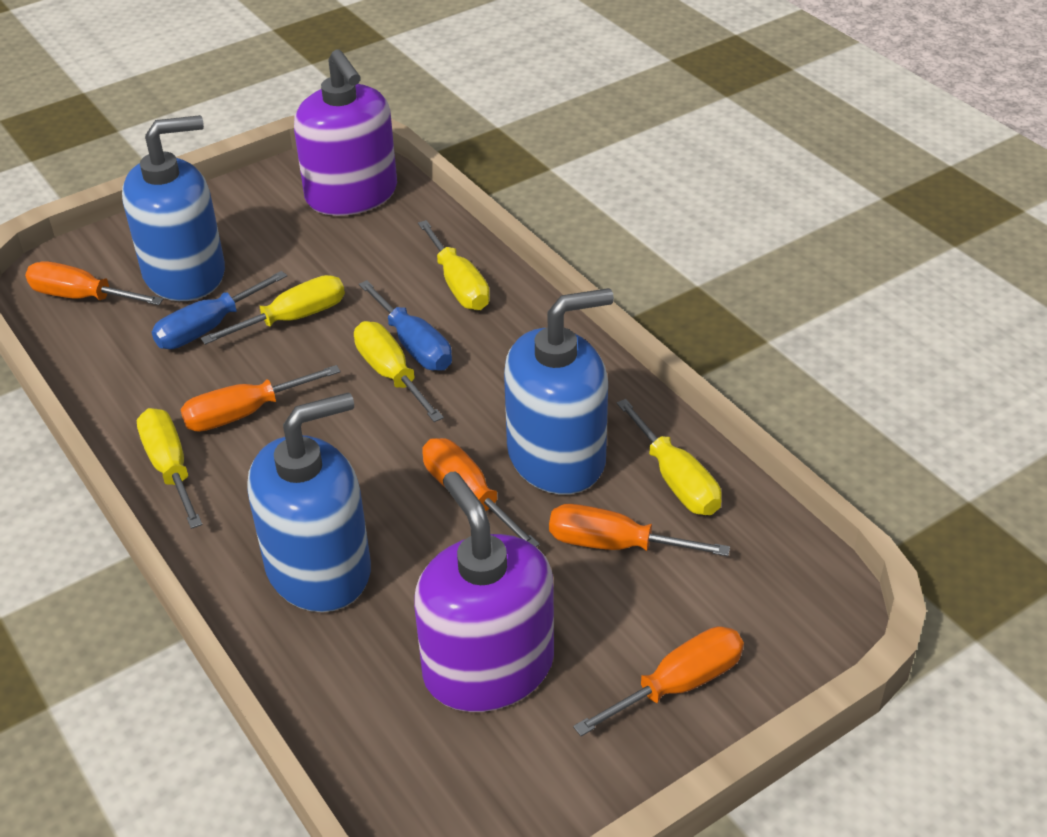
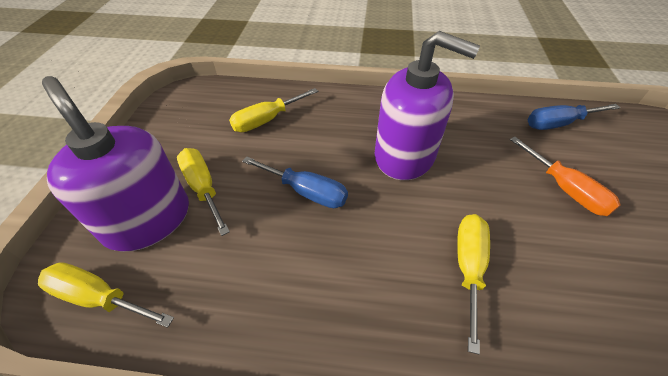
blue soap dispenser: 3 -> 0
orange screwdriver: 5 -> 1
yellow screwdriver: 5 -> 4

